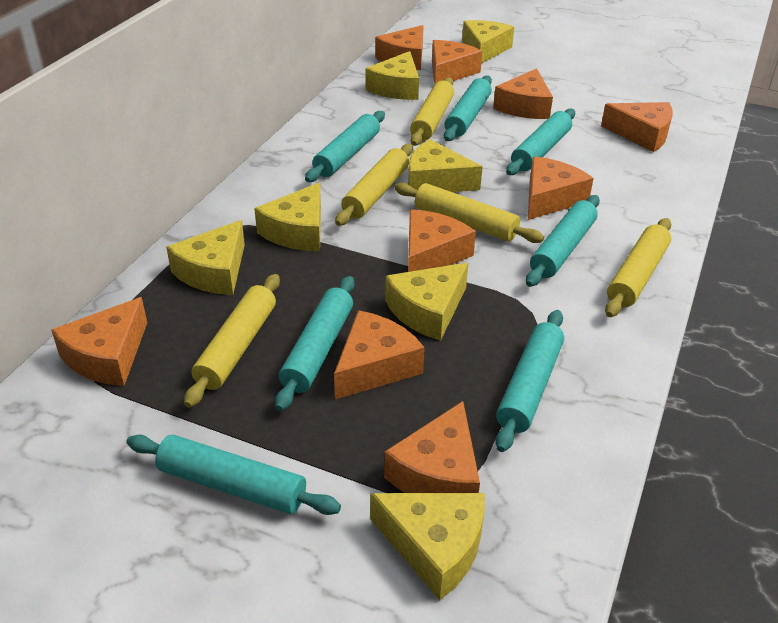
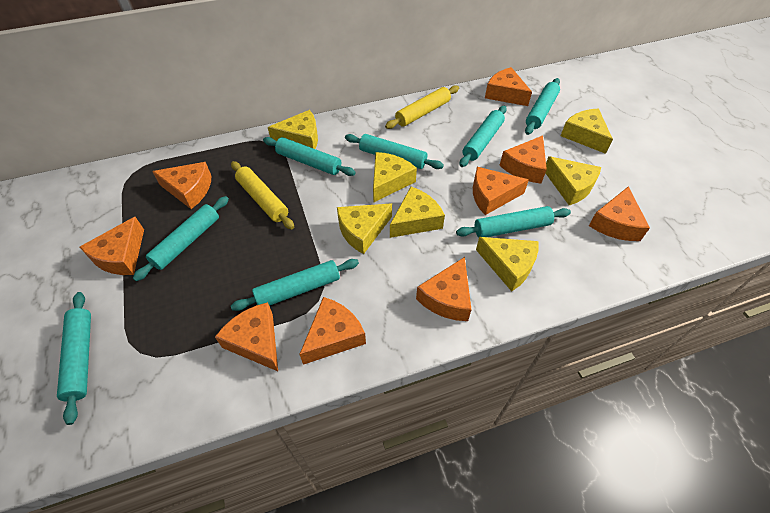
turquoise rolling pin: 7 -> 8
yellow rolling pin: 5 -> 2

